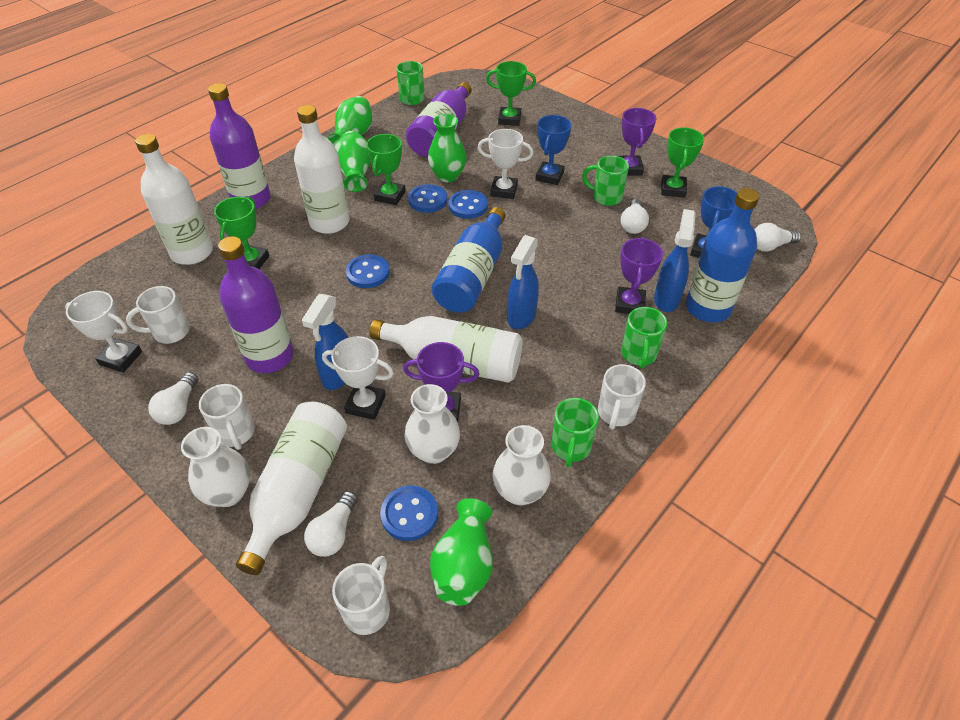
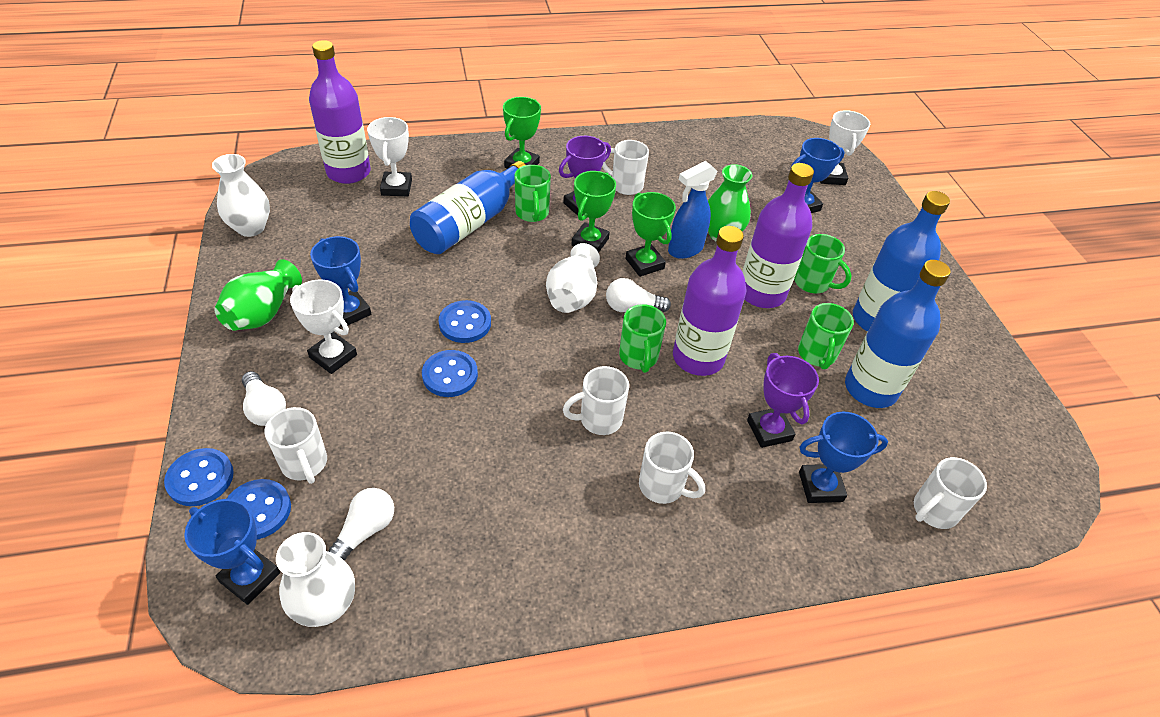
blue bottle: 2 -> 3
blue spray bottle: 3 -> 1
blue trophy: 2 -> 4
green trophy: 4 -> 3
green vase: 4 -> 2
purple trophy: 3 -> 2
white bottle: 4 -> 0
white light bulb: 4 -> 3
white mug: 4 -> 5

